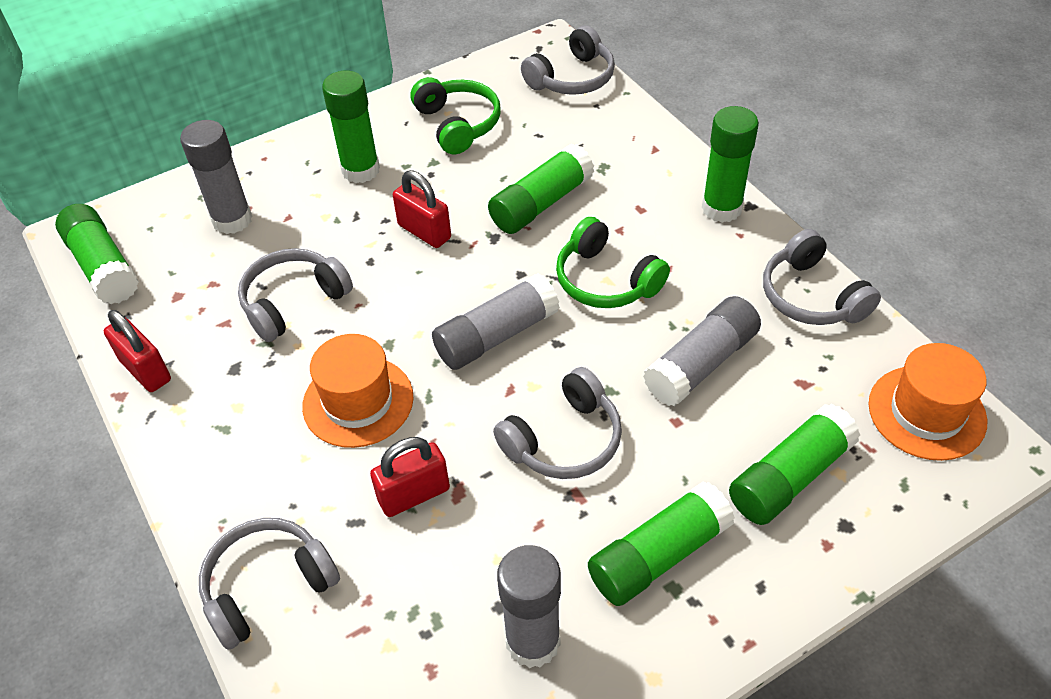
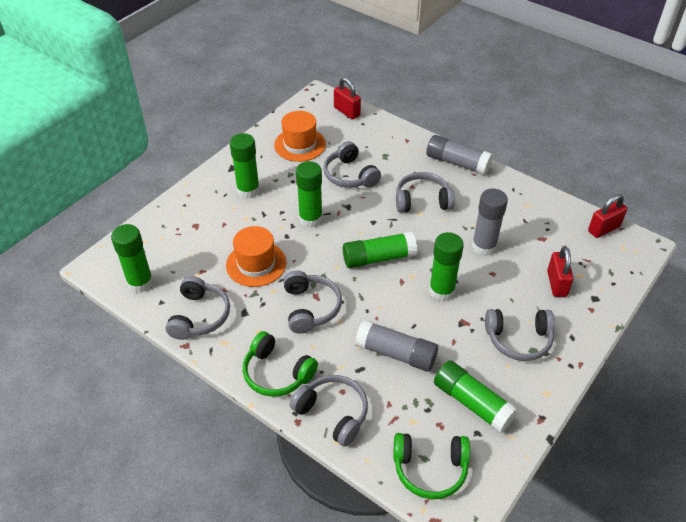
grey glue stick: 4 -> 3
grey headphones: 5 -> 6

